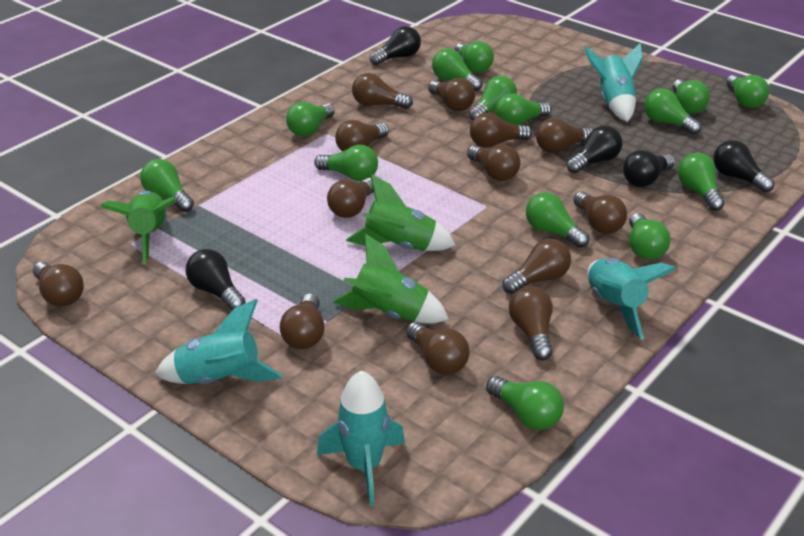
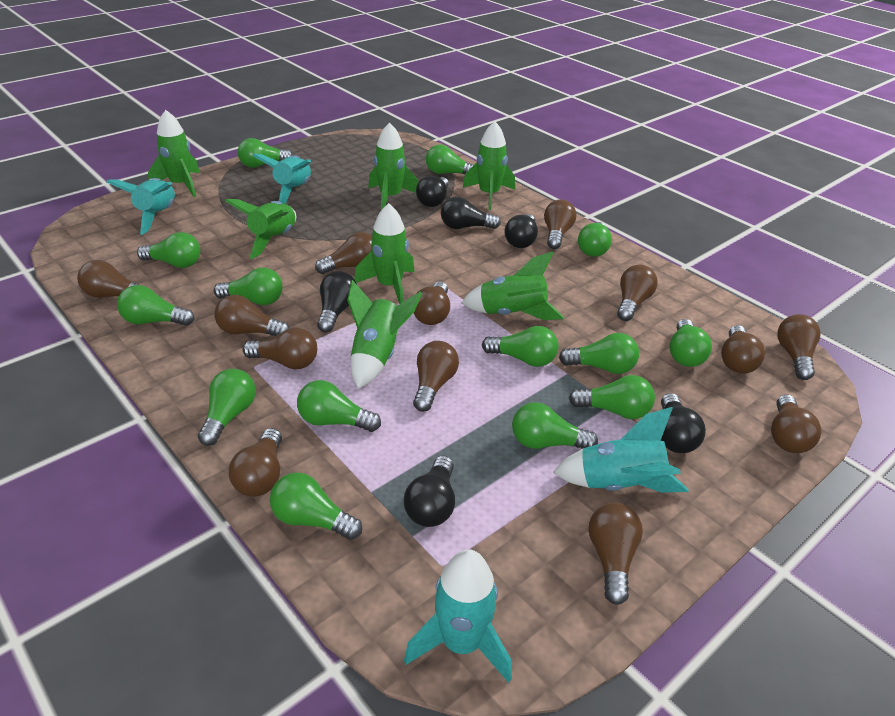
black light bulb: 5 -> 6
green rocket: 3 -> 7

